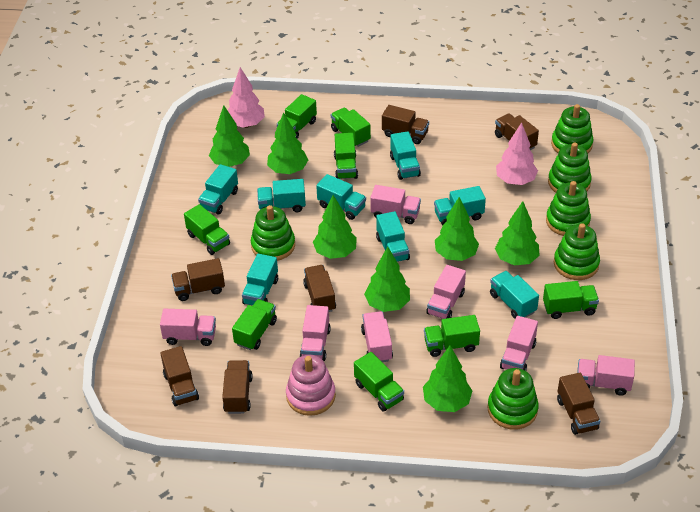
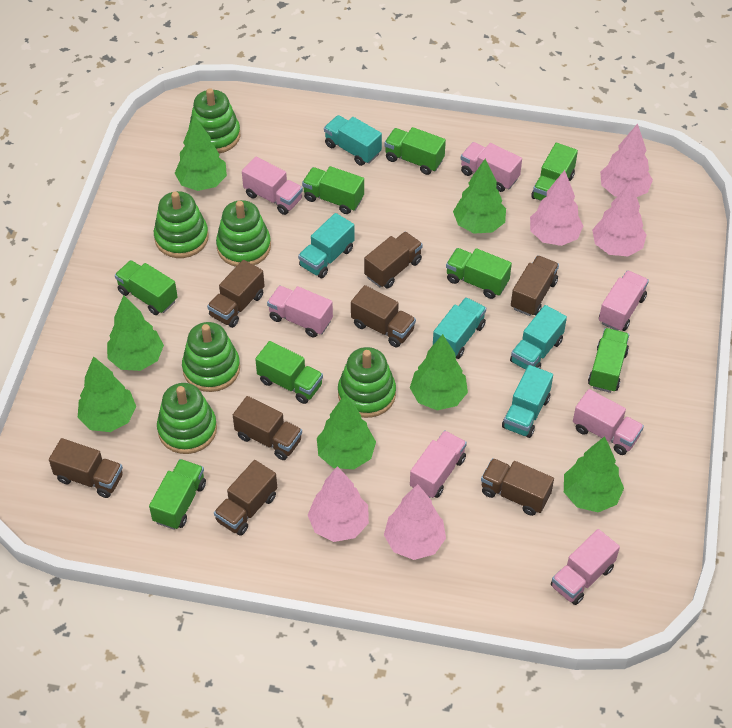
brown truck: 7 -> 8
pink stacking toy: 1 -> 0
pink tree: 2 -> 5
turquoise truck: 8 -> 5

